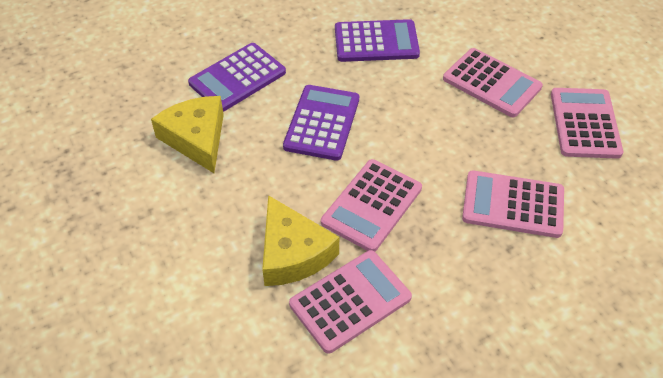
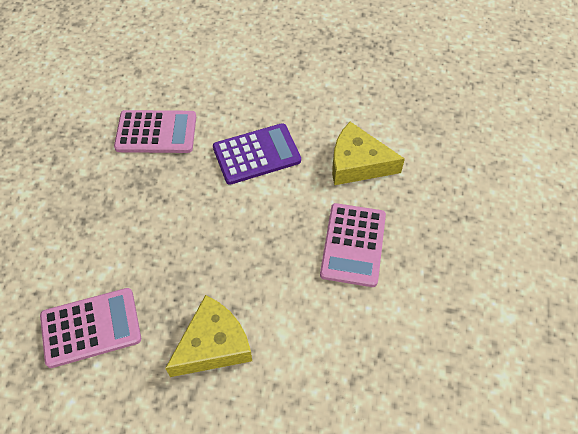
pink calculator: 5 -> 3
purple calculator: 3 -> 1

